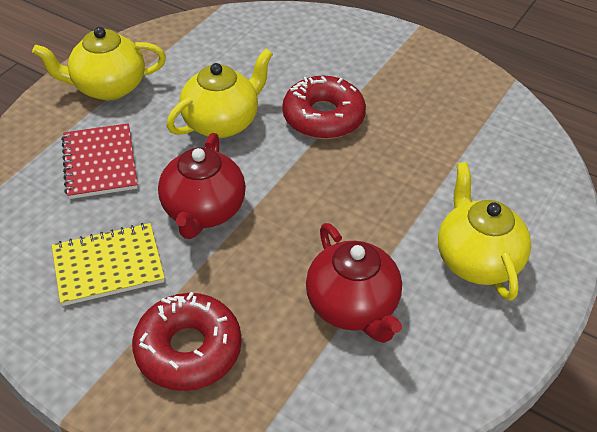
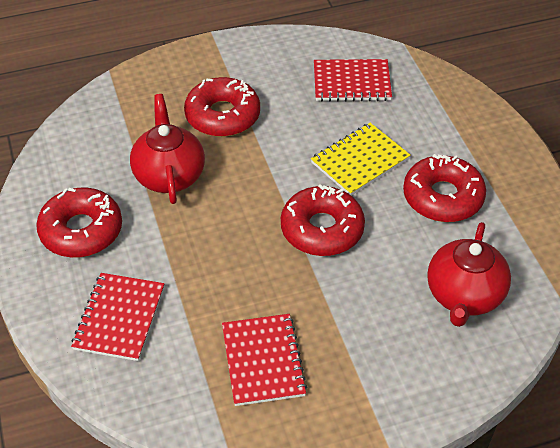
red donut: 2 -> 4
red notebook: 1 -> 3
yellow teapot: 3 -> 0

